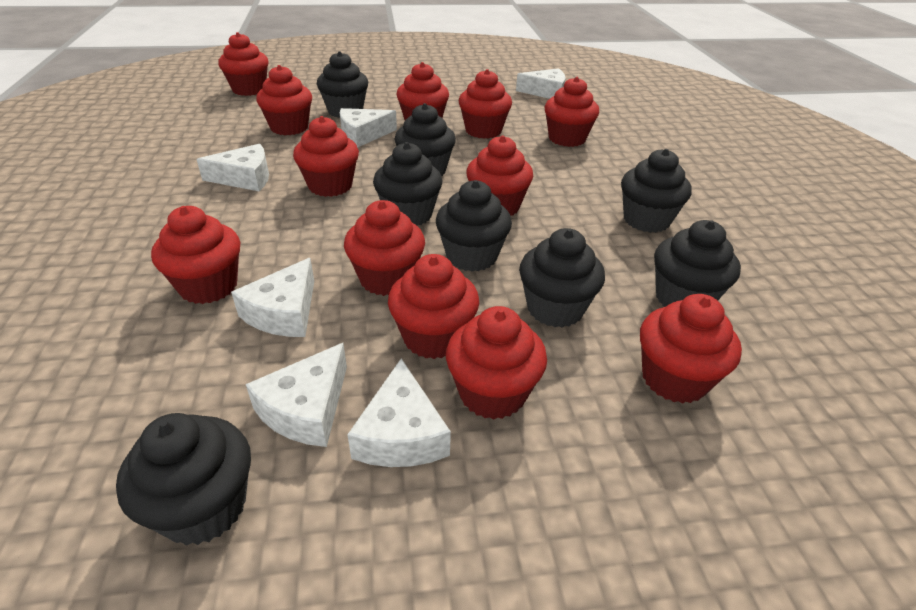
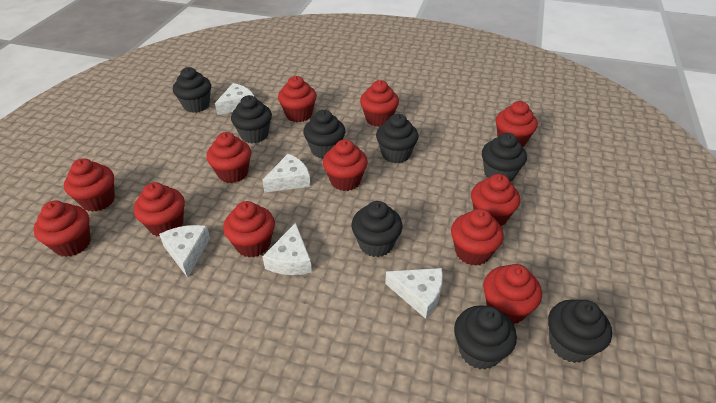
white cheese: 6 -> 5

